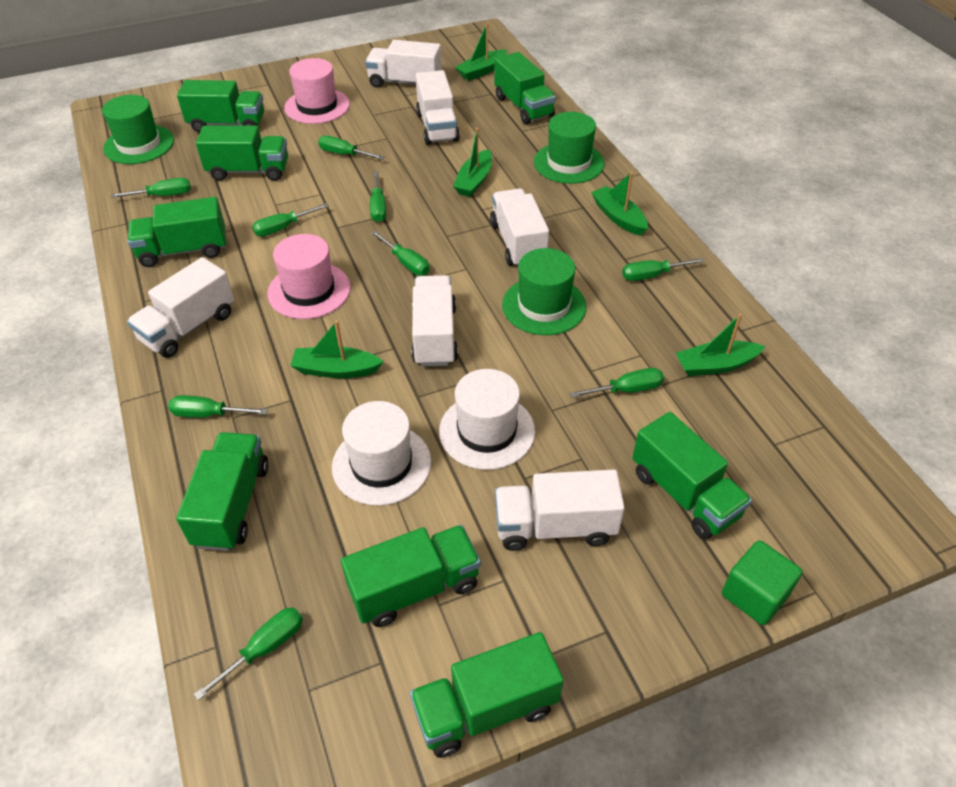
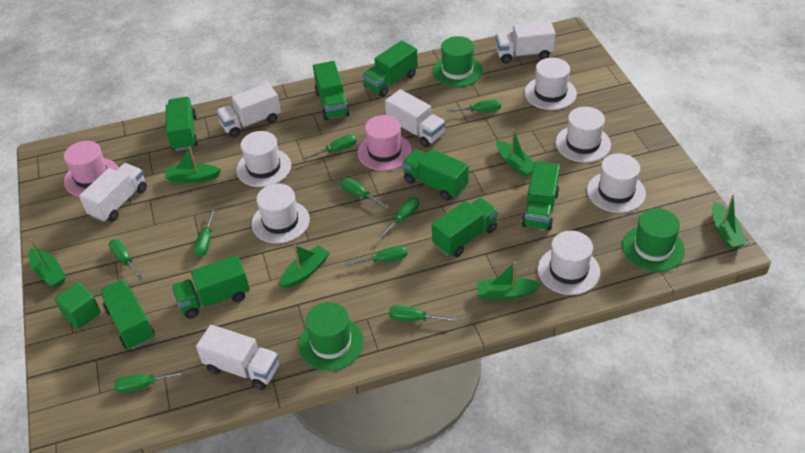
green boat: 5 -> 6
white hat: 2 -> 6
white truck: 6 -> 5

